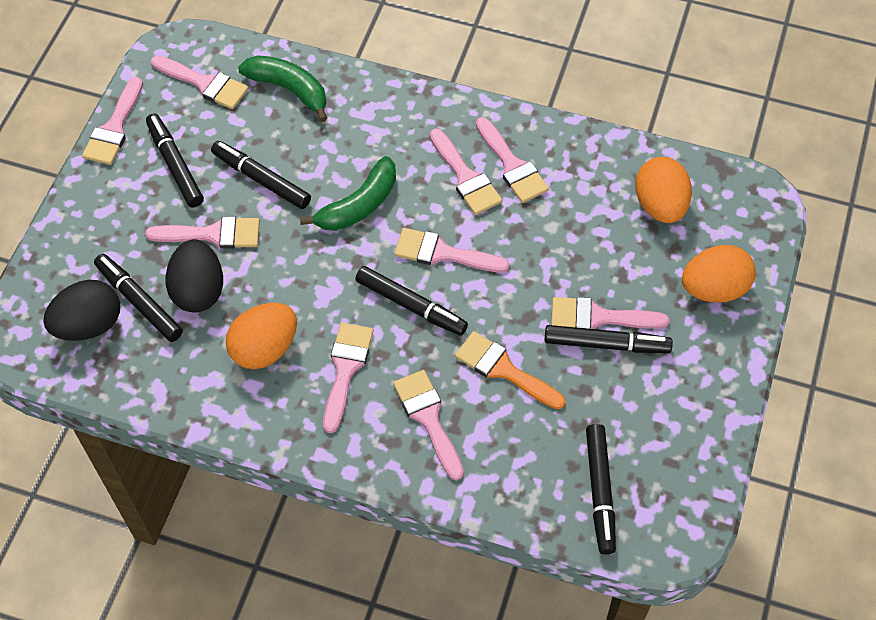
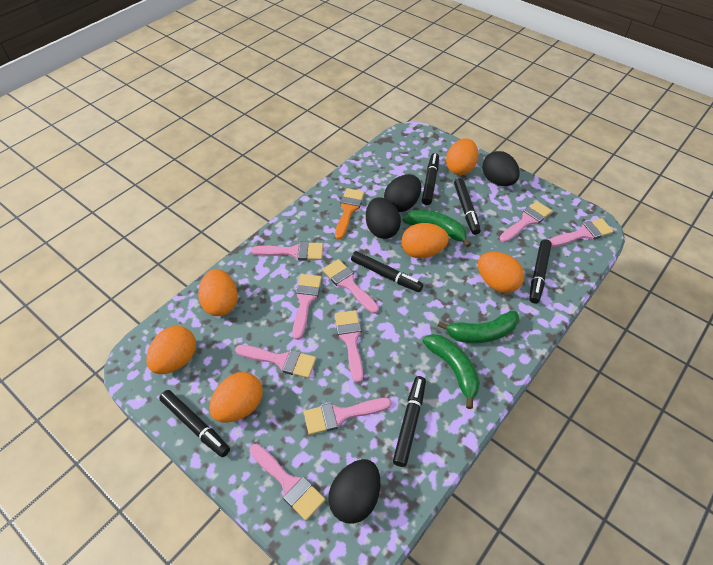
black egg: 2 -> 4
green banana: 2 -> 3
orange egg: 3 -> 6

